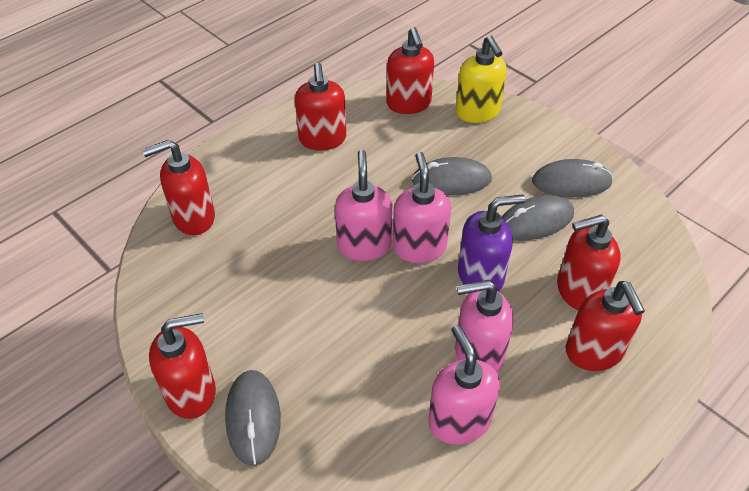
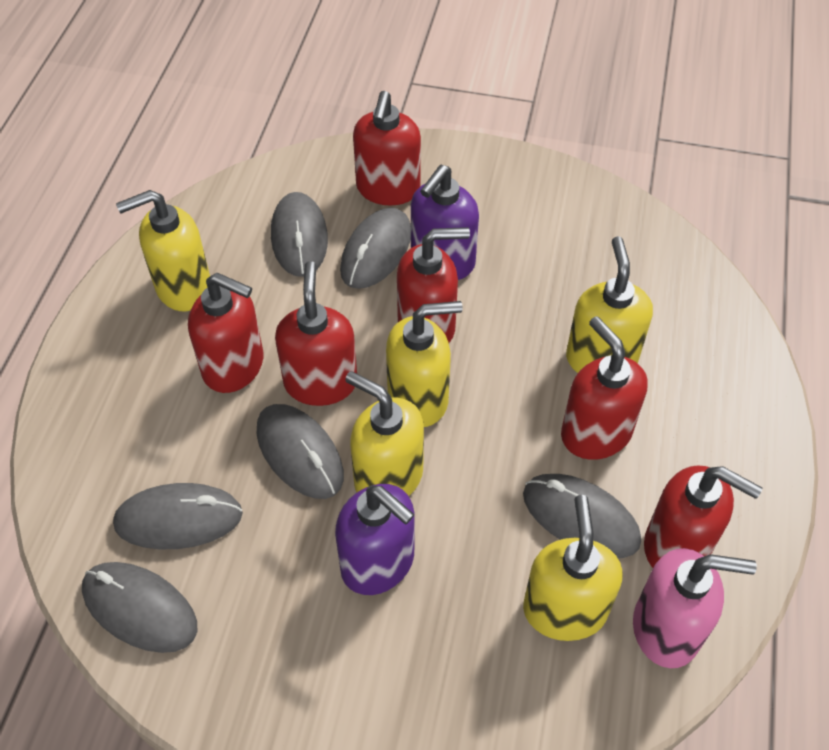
grey mouse: 4 -> 6
pink soap dispenser: 4 -> 1
purple soap dispenser: 1 -> 2
yellow soap dispenser: 1 -> 5

